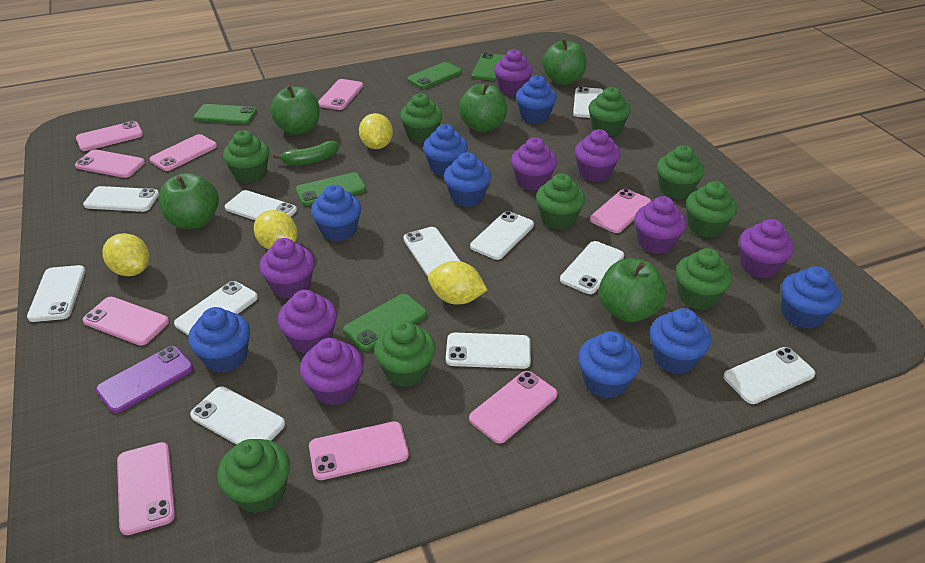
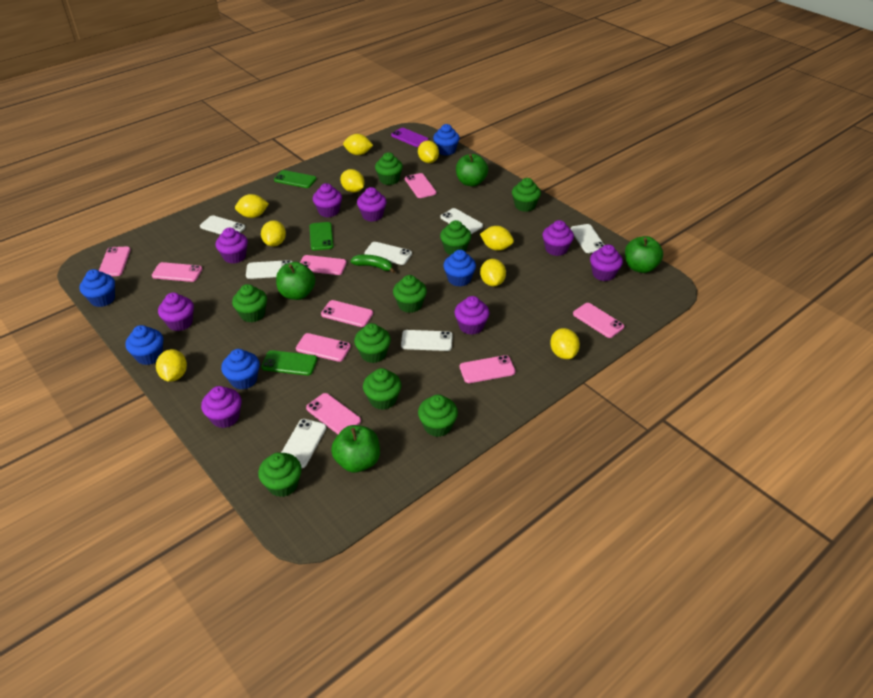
blue cupcake: 8 -> 5
green apple: 5 -> 4
green phone: 5 -> 3
white phone: 11 -> 7
yellow lemon: 4 -> 9

